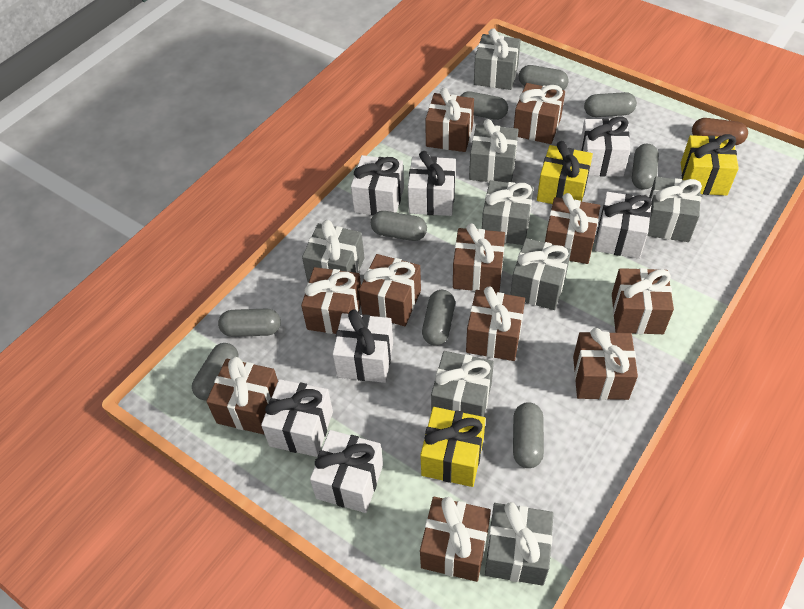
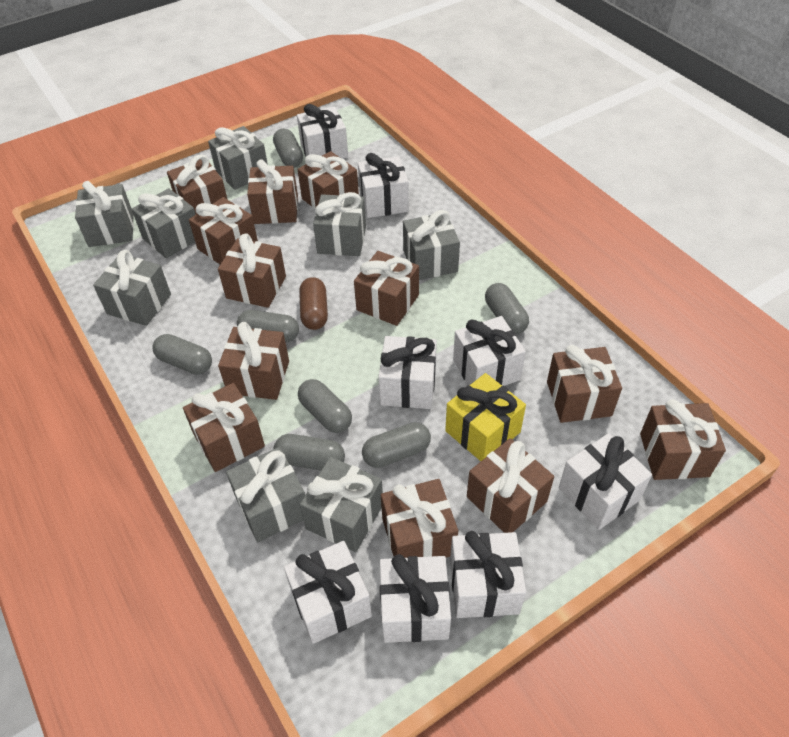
brown gift: 11 -> 12
grey capsule: 9 -> 7
white gift: 7 -> 8
yellow gift: 3 -> 1

